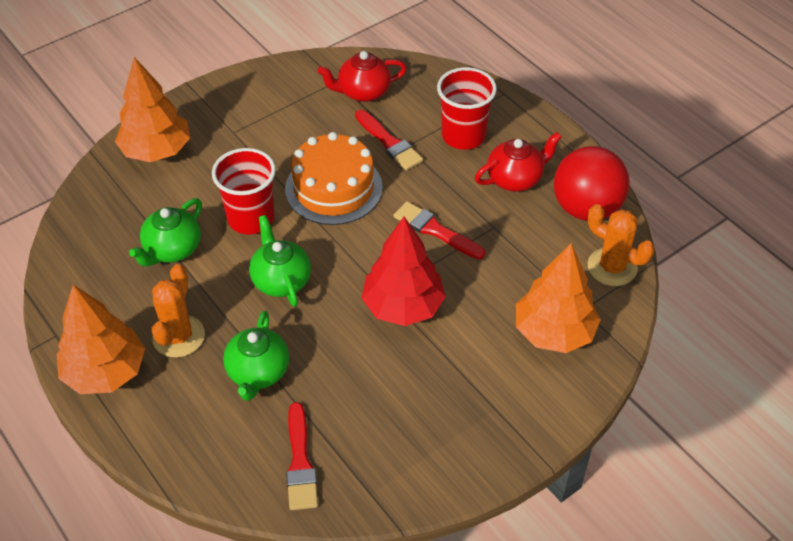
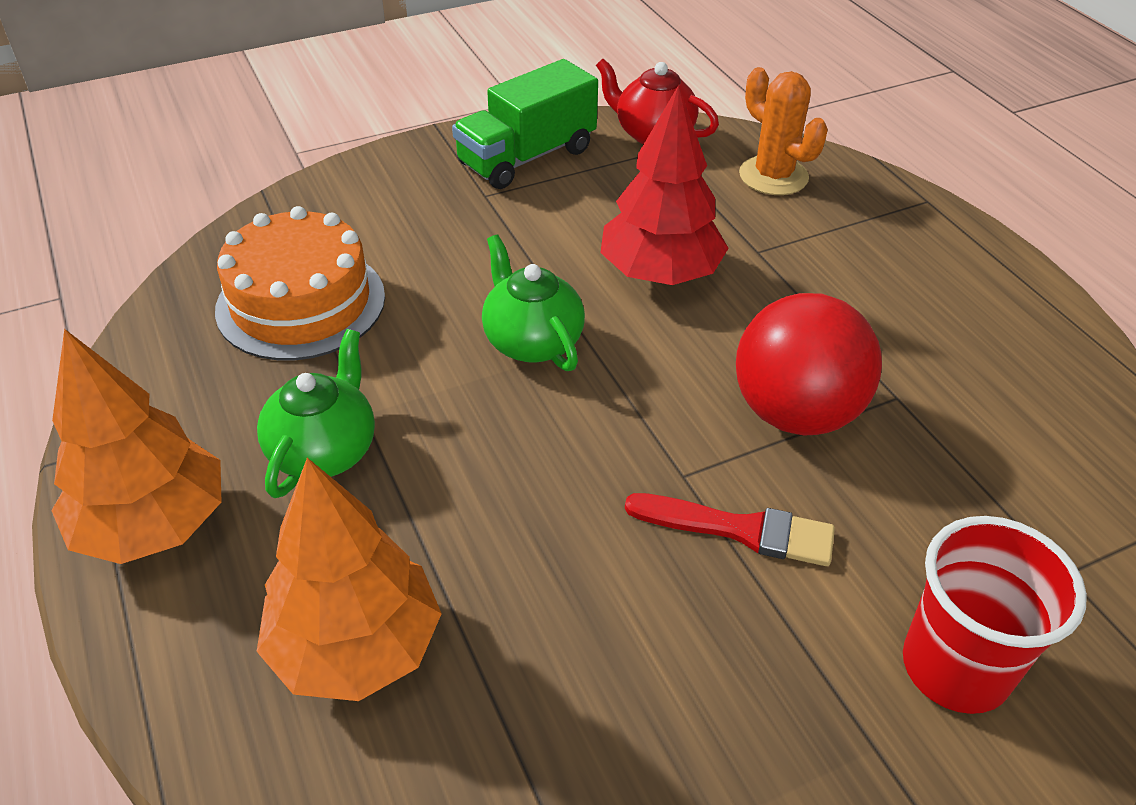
green teapot: 3 -> 2
green truck: 0 -> 1
orange cactus: 2 -> 1
orange tree: 3 -> 2
red brush: 3 -> 1
red cup: 2 -> 1
red teapot: 2 -> 1

